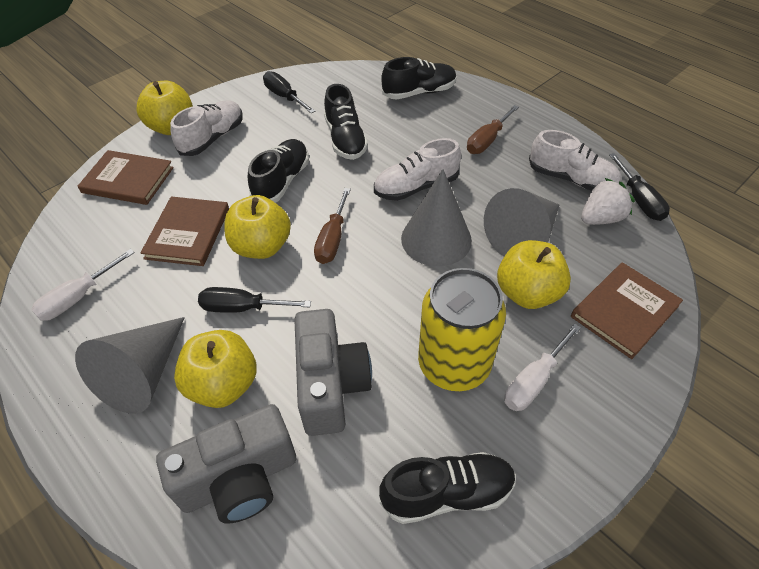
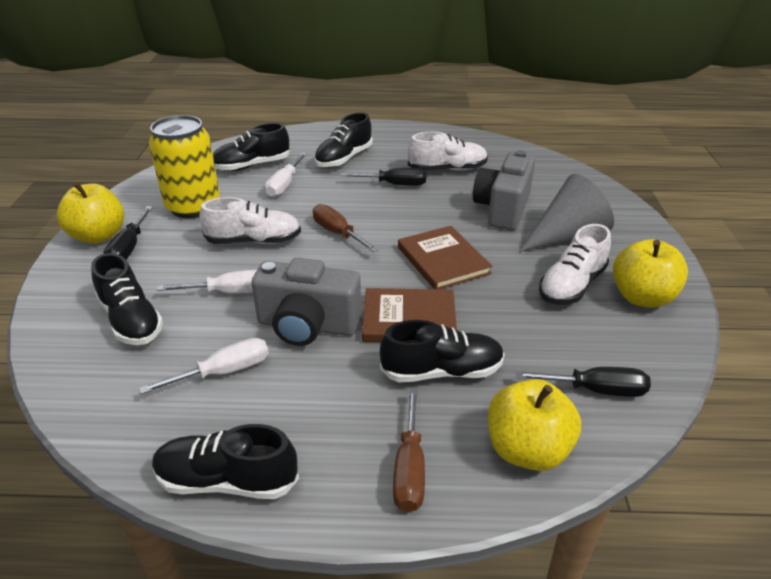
black shoe: 4 -> 5
brown book: 3 -> 2
grey cone: 3 -> 1
white screwdriver: 2 -> 3
white strawberry: 1 -> 0
yellow apple: 4 -> 3

